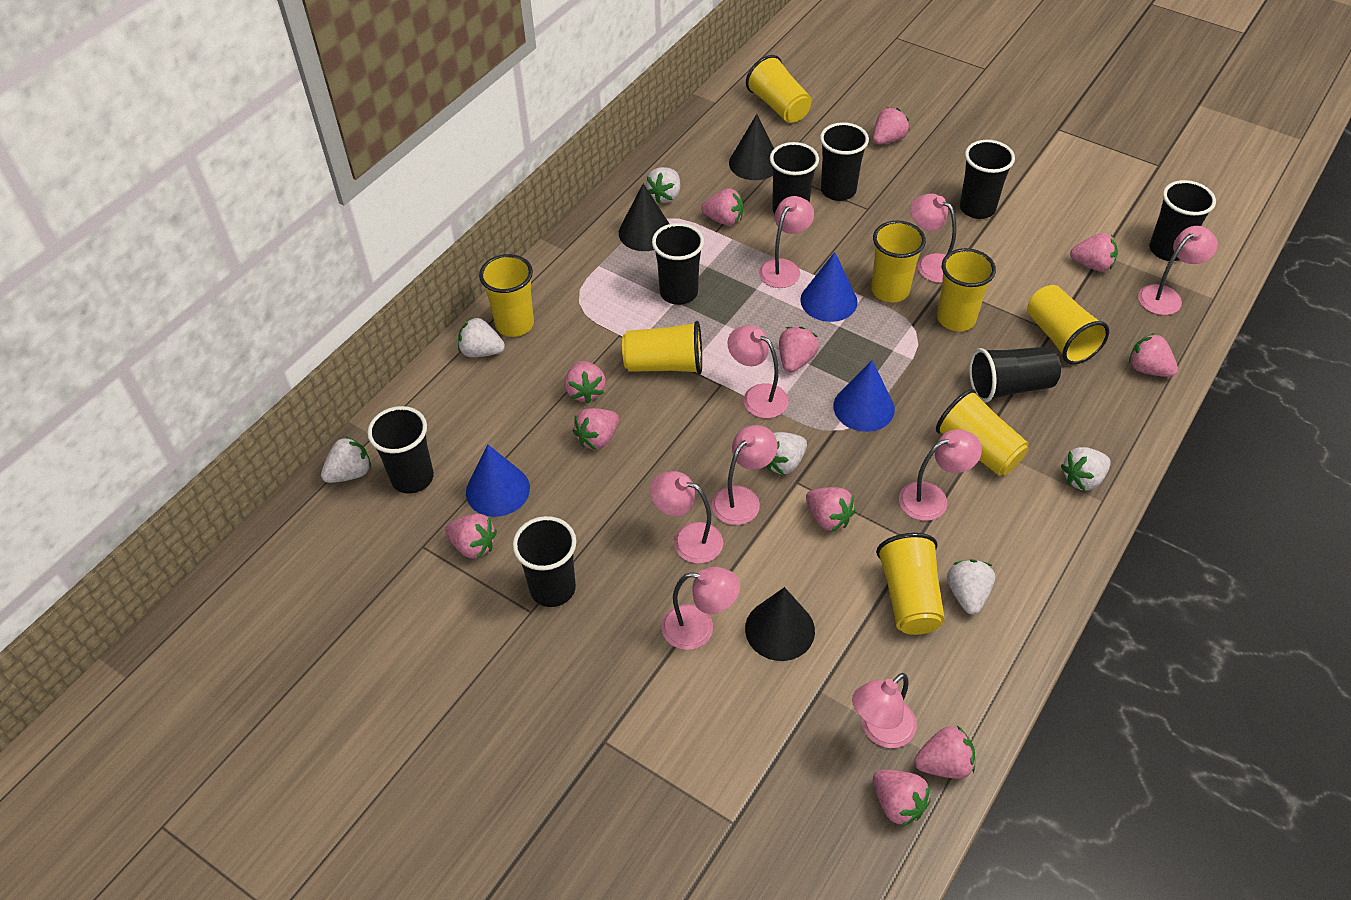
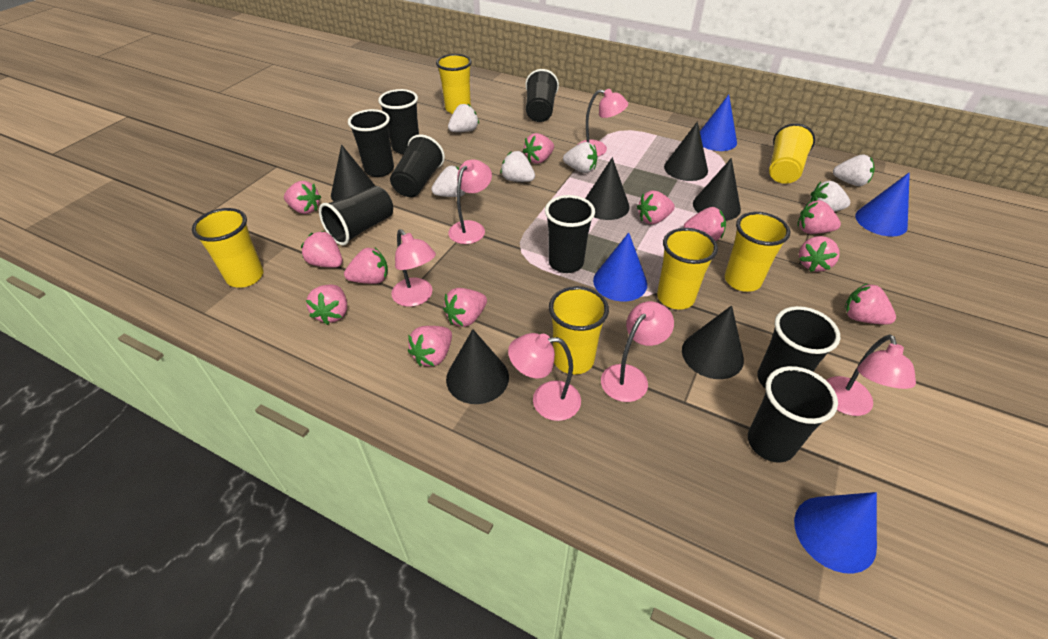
black cone: 3 -> 6
blue cone: 3 -> 4
pink lamp: 9 -> 6
pink strawberry: 11 -> 12
yellow cup: 8 -> 6

